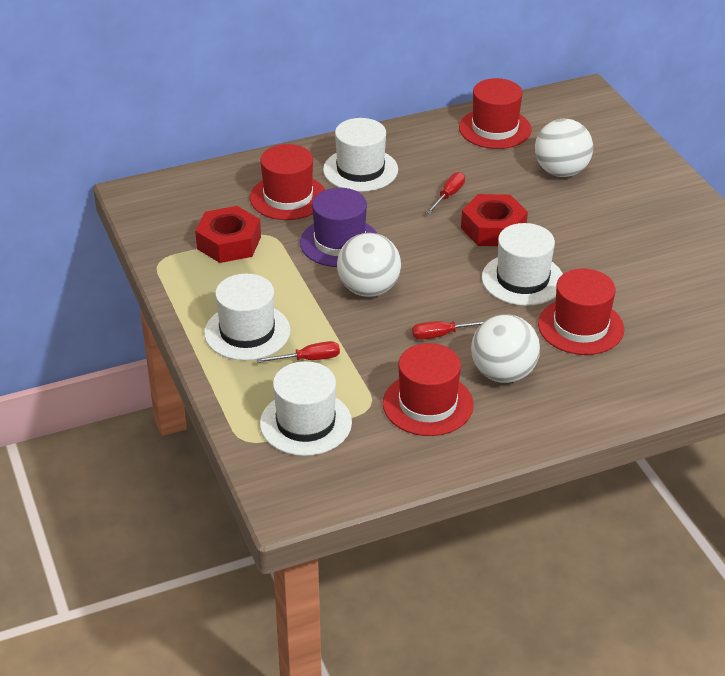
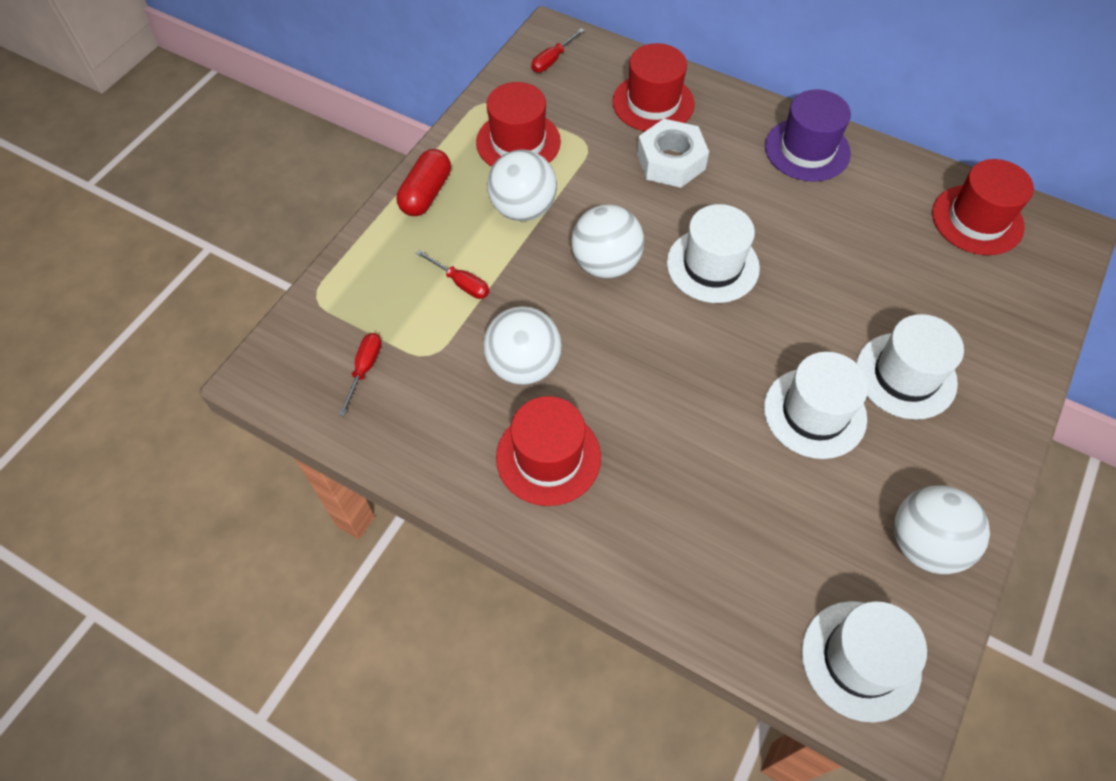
red capsule: 0 -> 1
red nut: 2 -> 0
white ball: 3 -> 4
white nut: 0 -> 1

